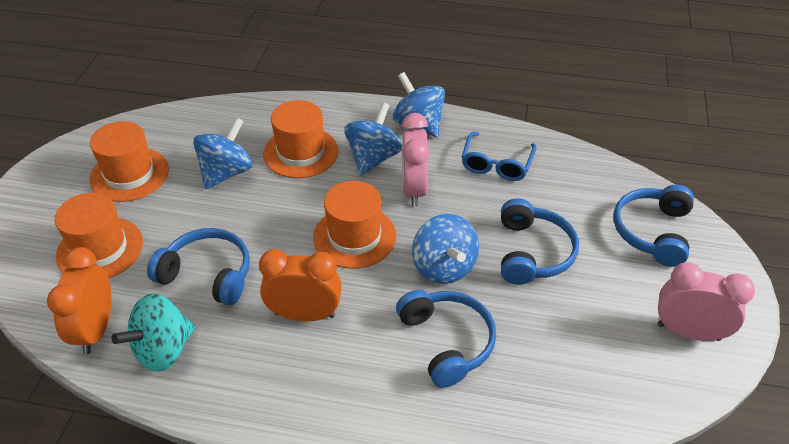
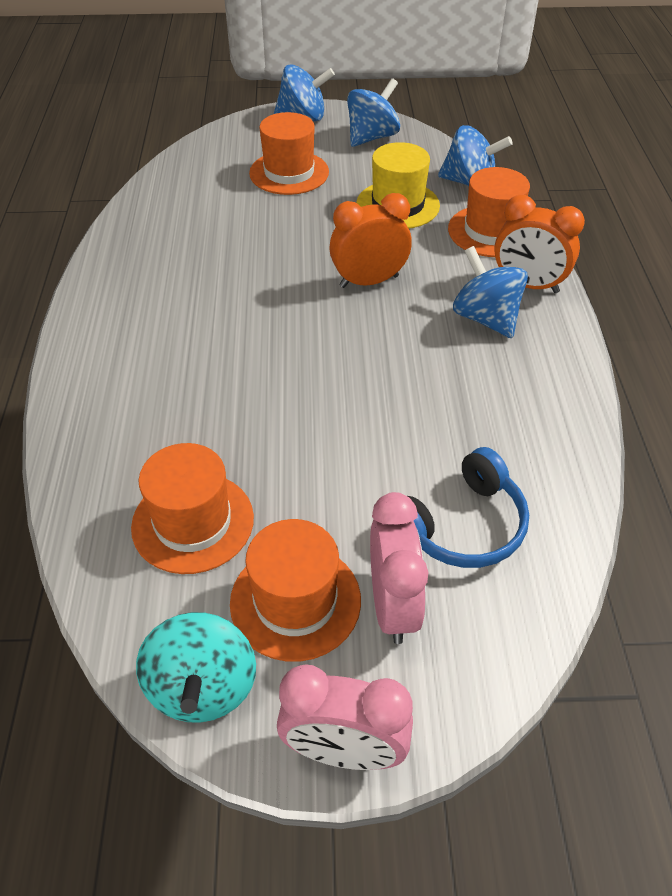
blue glasses: 1 -> 0
blue headphones: 4 -> 1
yellow hat: 0 -> 1

